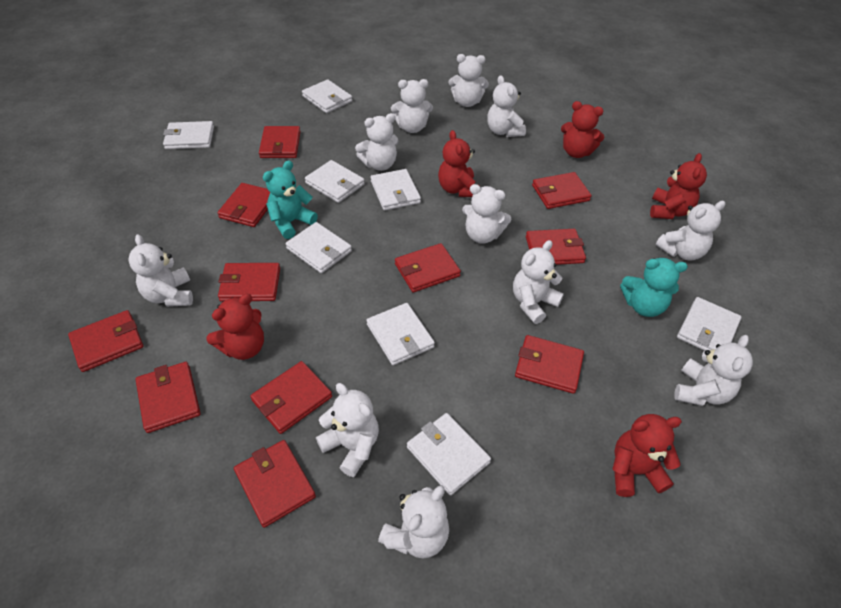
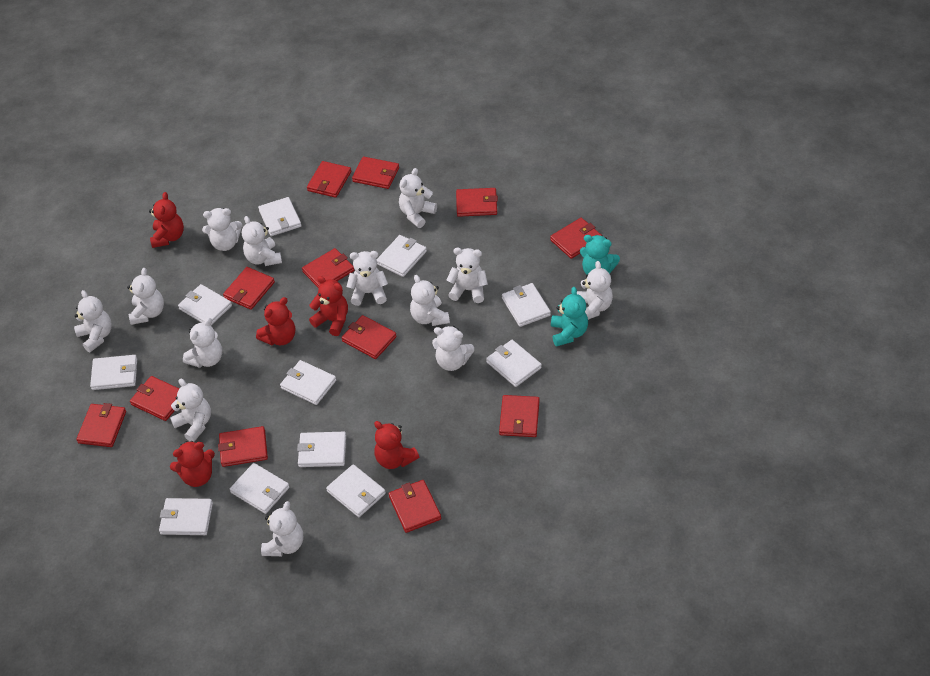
red wallet: 11 -> 12
white teddy bear: 11 -> 13
white wallet: 8 -> 11

